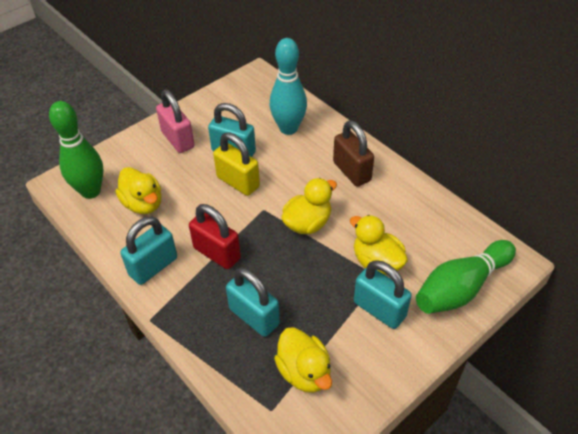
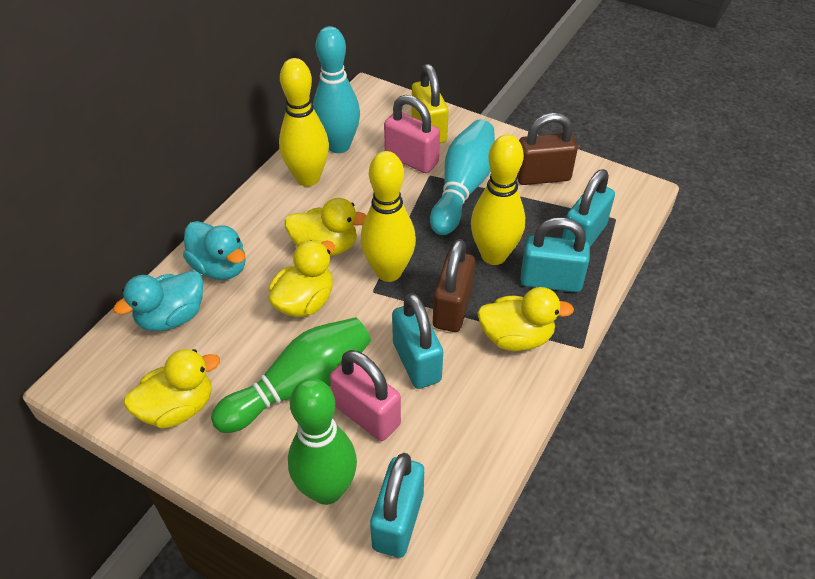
brown padlock: 1 -> 2
pink padlock: 1 -> 2
red padlock: 1 -> 0
turquoise bowling pin: 1 -> 2
turquoise duck: 0 -> 2
yellow bowling pin: 0 -> 3

